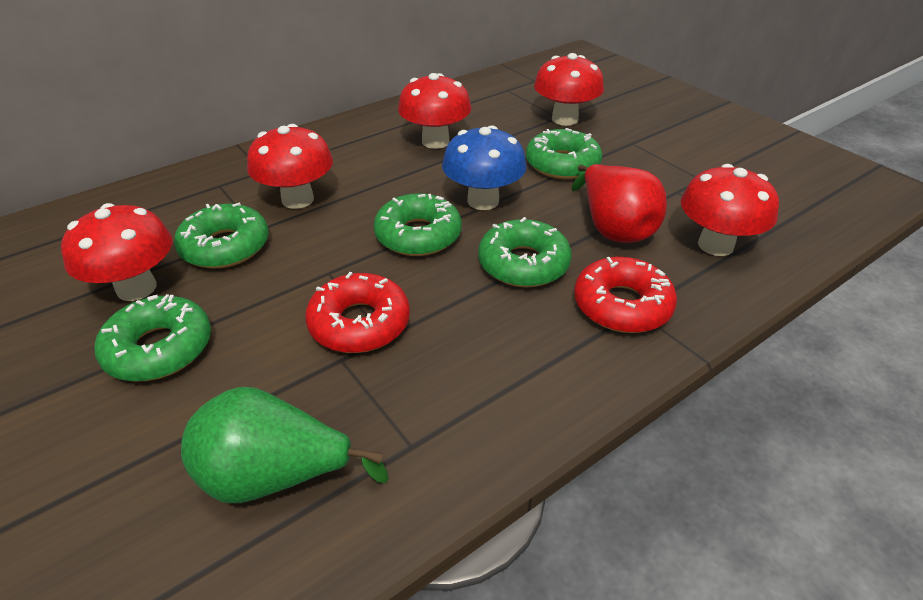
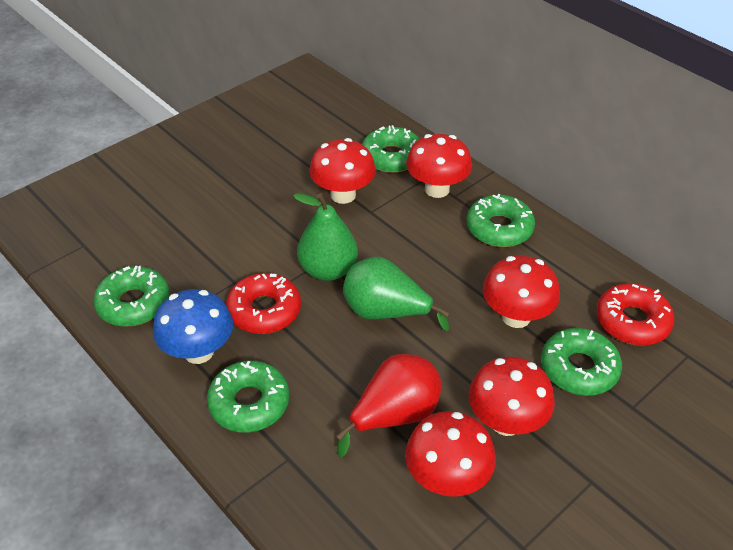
green pear: 1 -> 2

